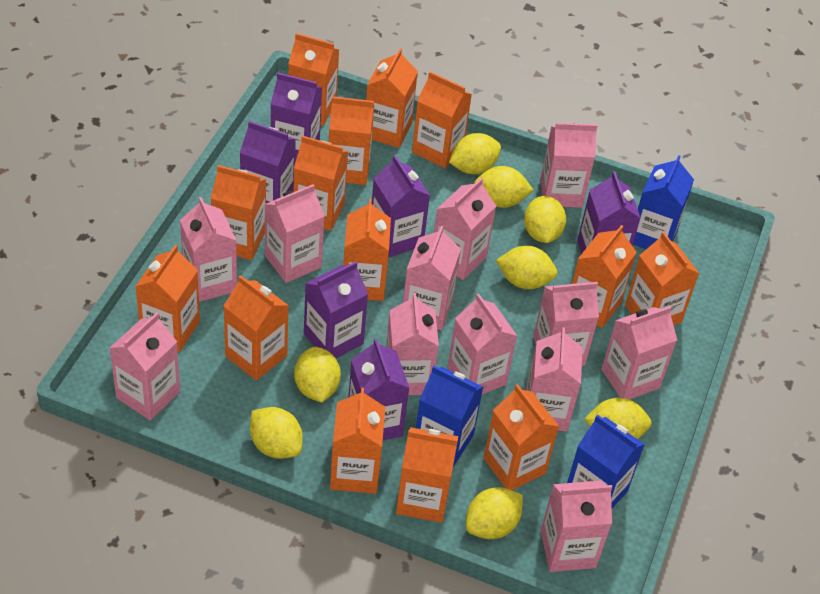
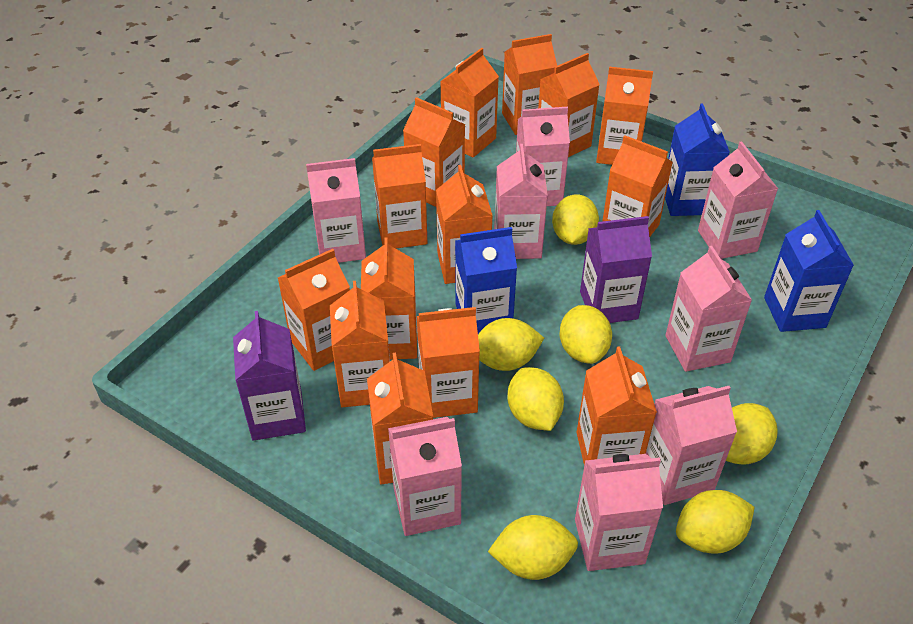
pink carton: 12 -> 8
purple carton: 6 -> 2
yellow lemon: 8 -> 7

